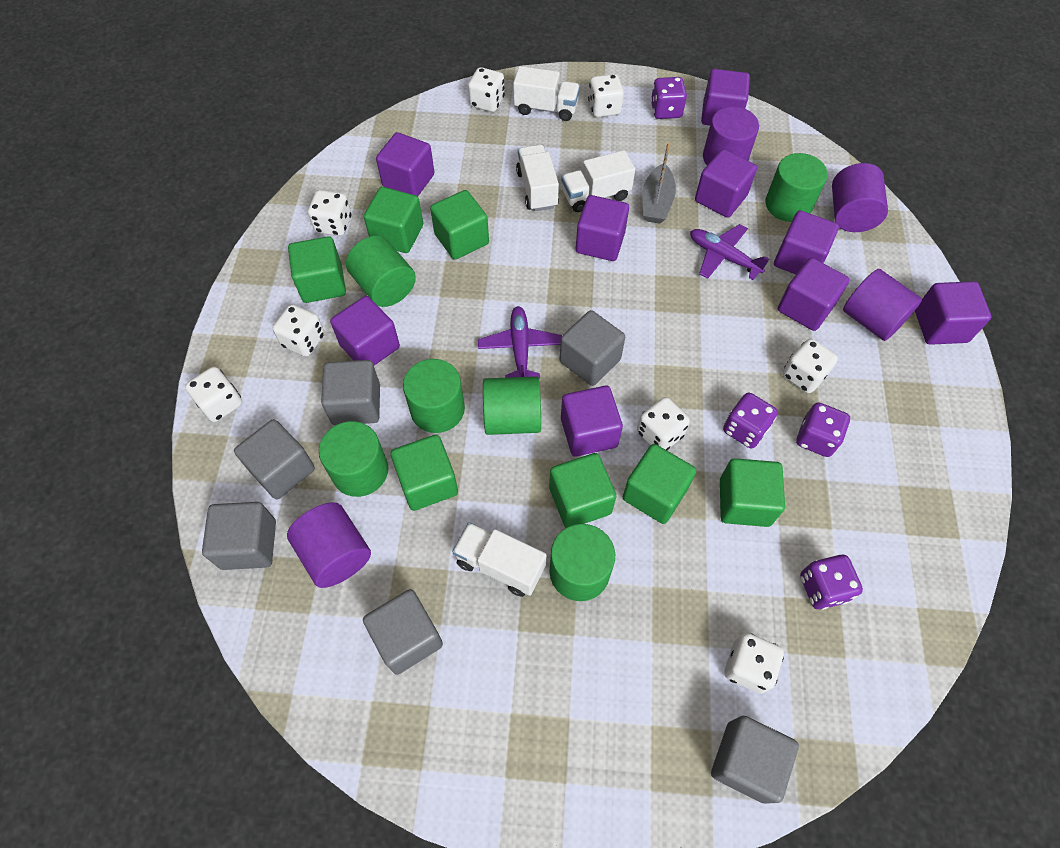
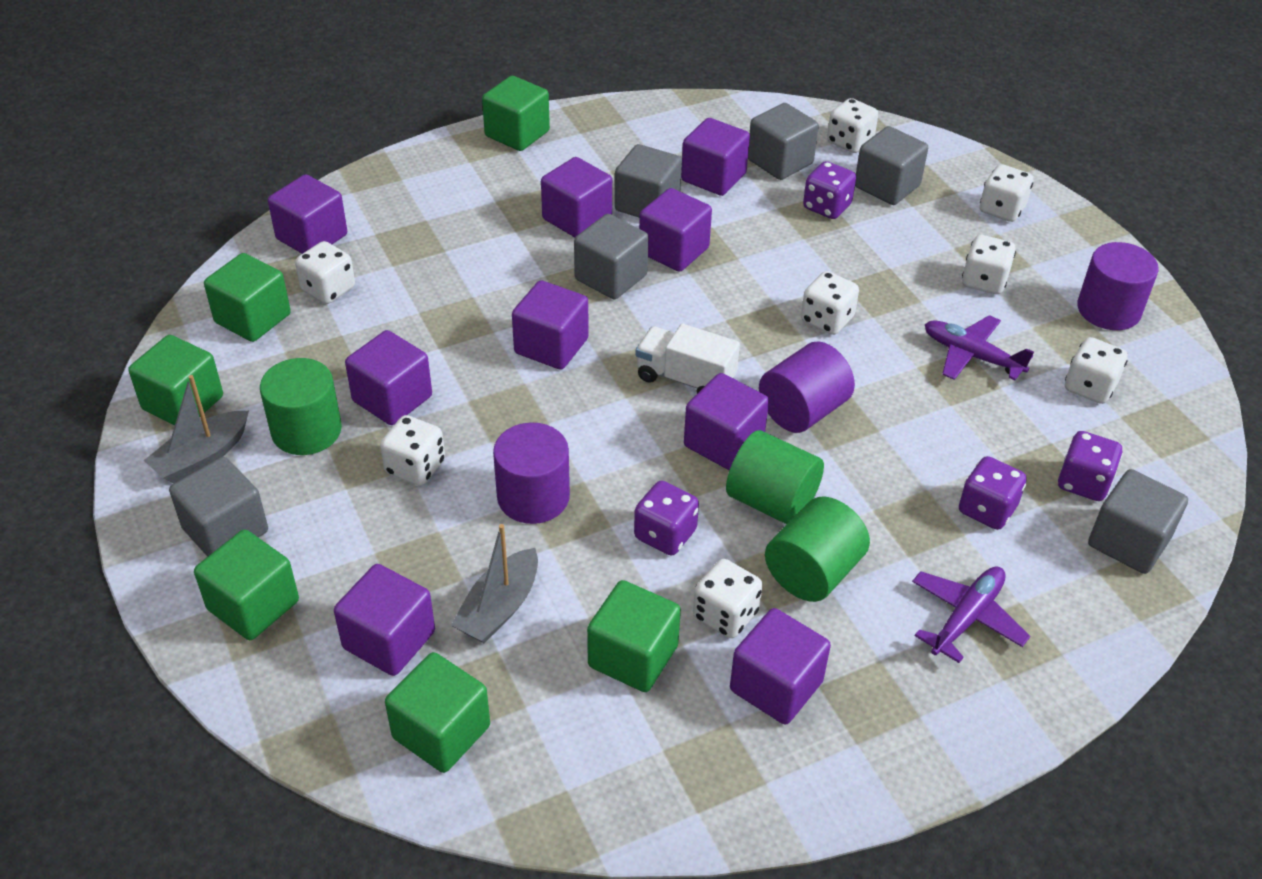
green cube: 7 -> 6
green cylinder: 6 -> 3
grey boat: 1 -> 2
purple cylinder: 4 -> 3
white truck: 4 -> 1

